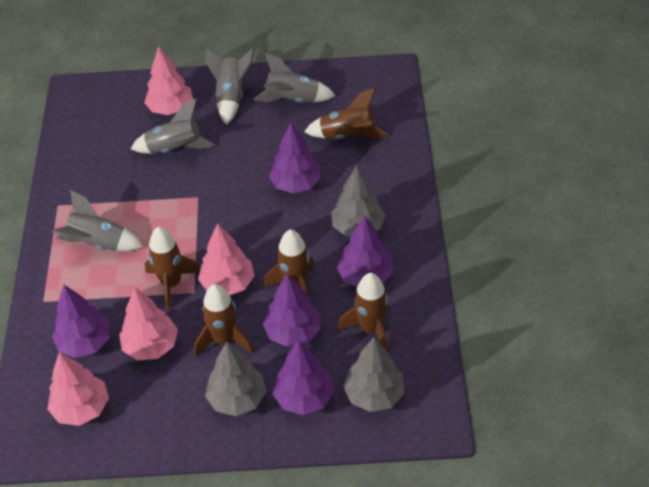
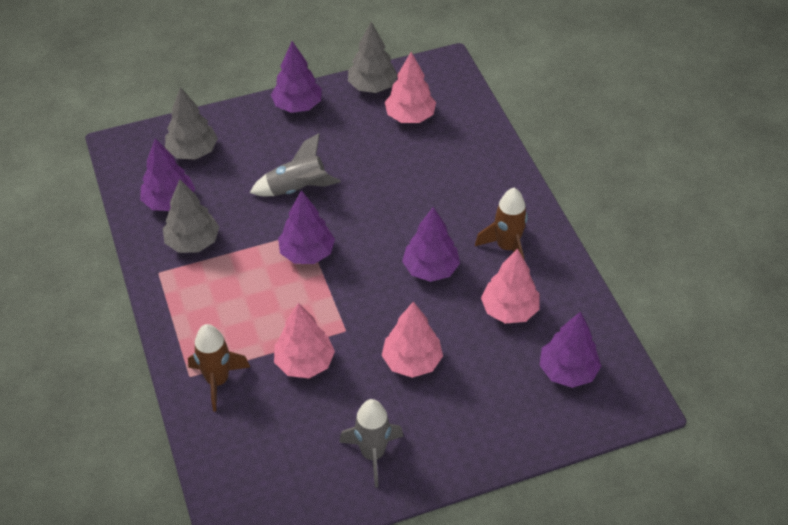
brown rocket: 5 -> 2
grey rocket: 4 -> 2

